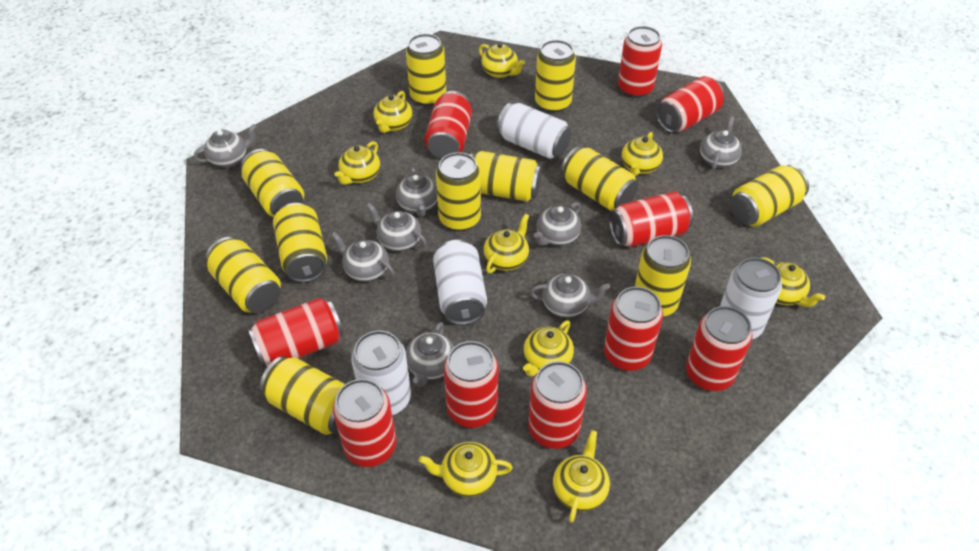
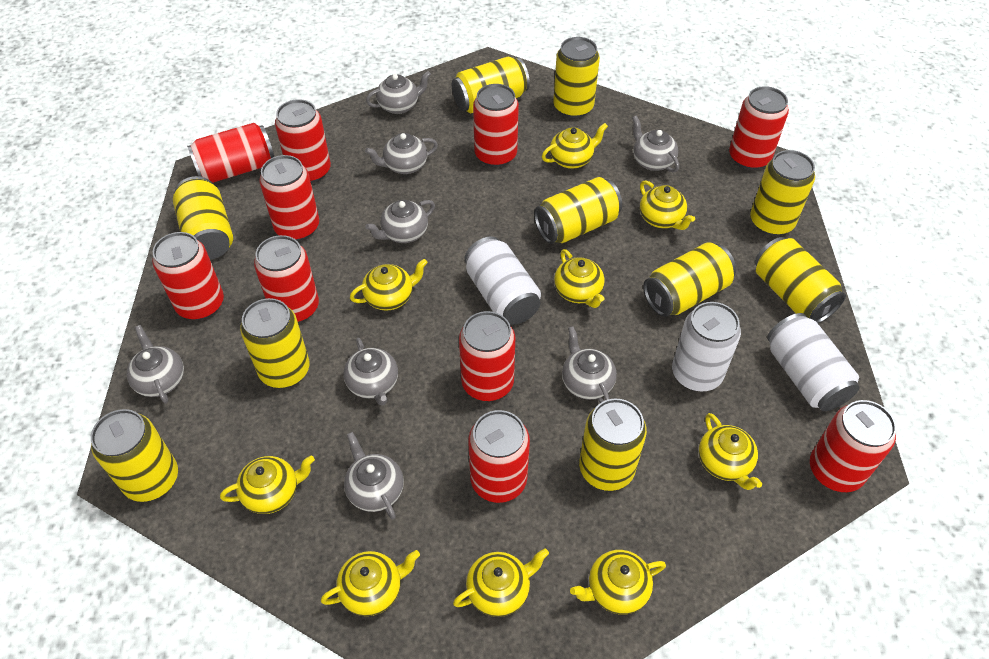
white can: 4 -> 3
yellow can: 11 -> 10

